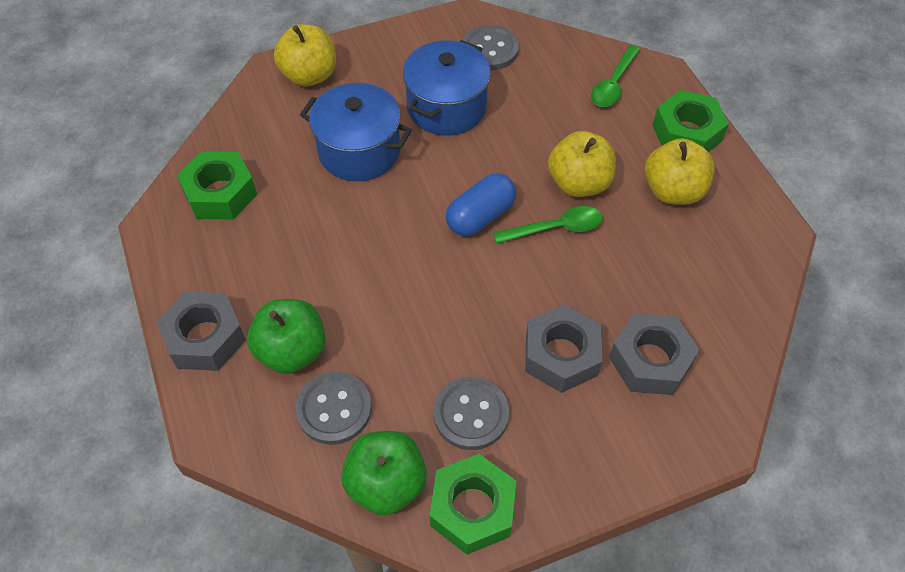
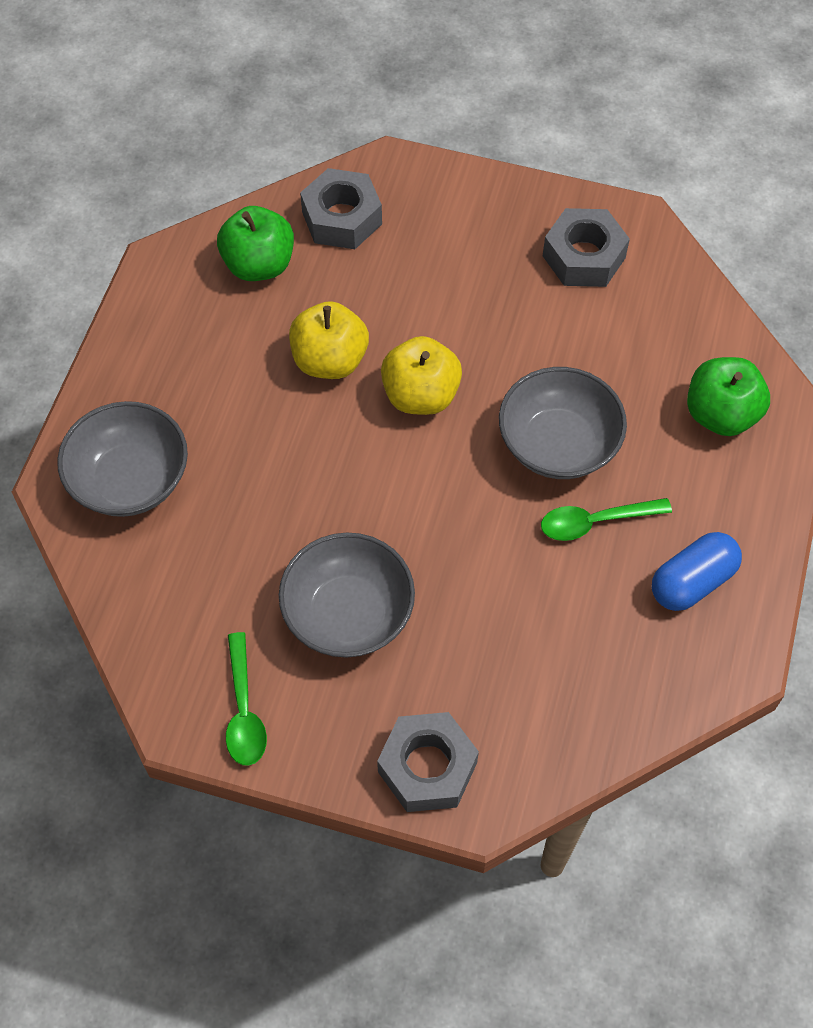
blue pot: 2 -> 0
green nut: 3 -> 0
grey bowl: 0 -> 3
grey button: 3 -> 0
yellow apple: 3 -> 2

